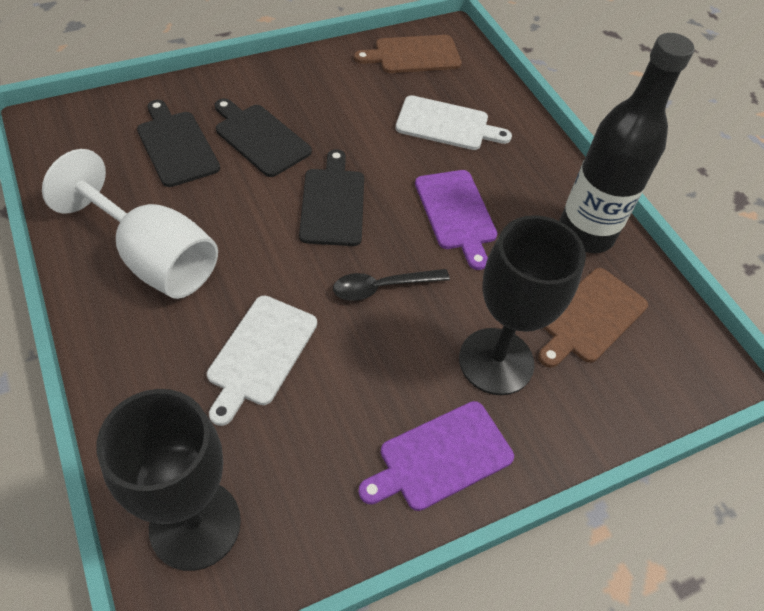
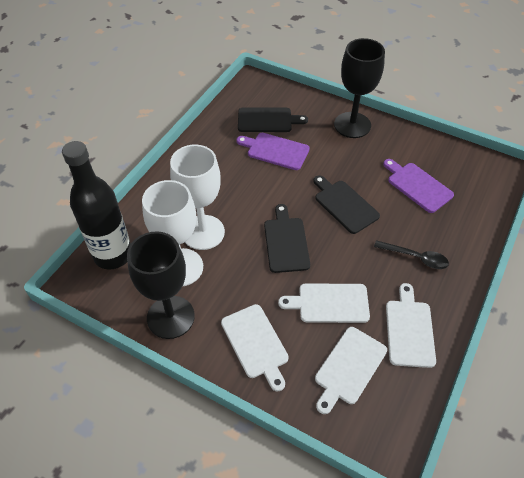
brown cutting board: 2 -> 0
white cutting board: 2 -> 4
white goblet: 1 -> 2

